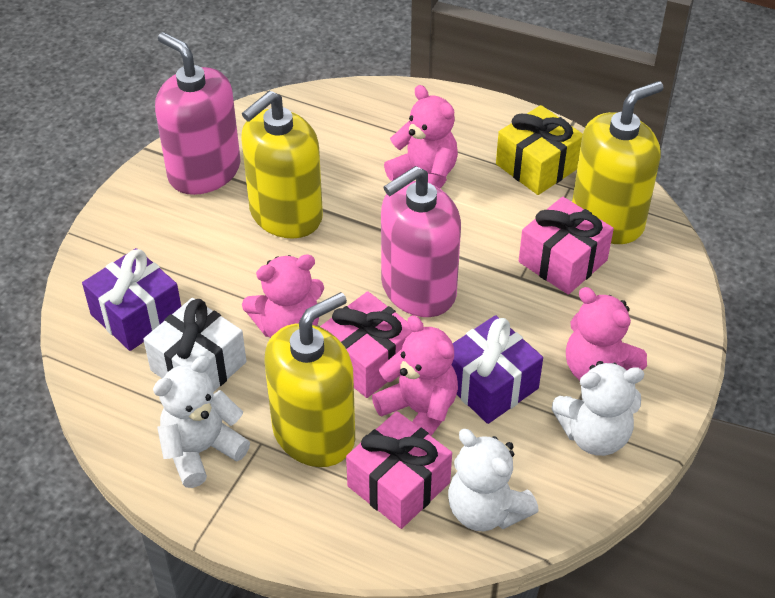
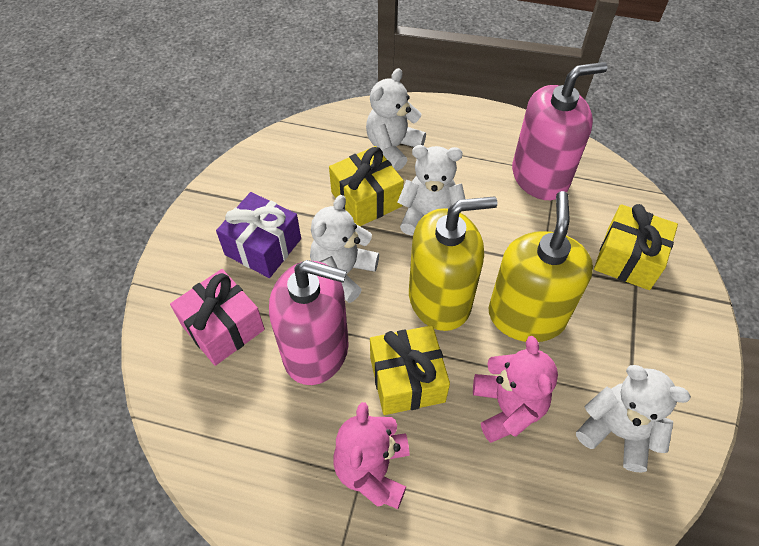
pink gift: 3 -> 1
pink teddy bear: 4 -> 2
purple gift: 2 -> 1
white gift: 1 -> 0
white teddy bear: 3 -> 4
yellow gift: 1 -> 3
yellow soap dispenser: 3 -> 2

